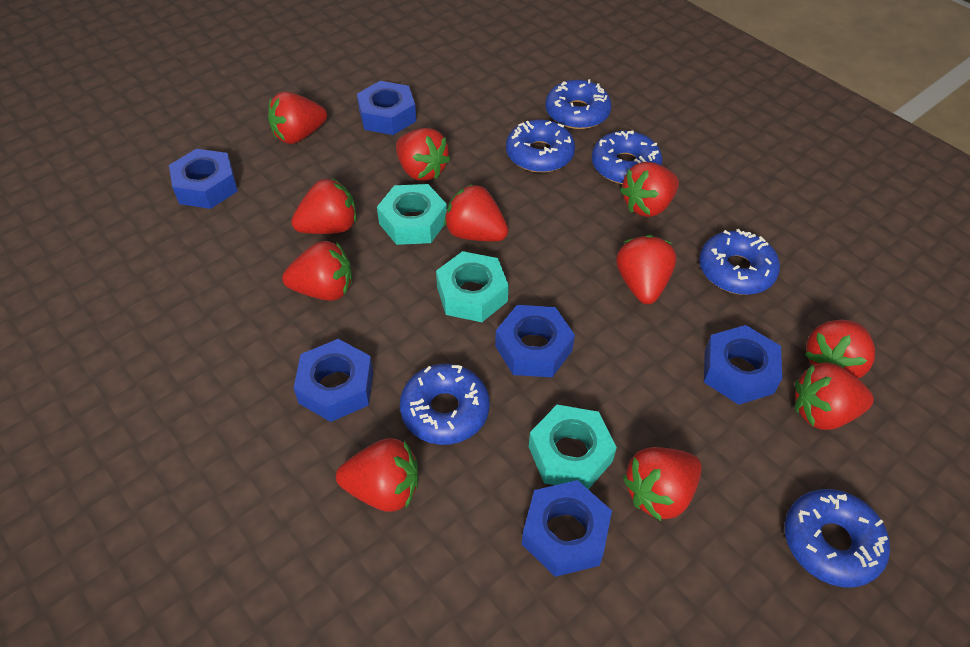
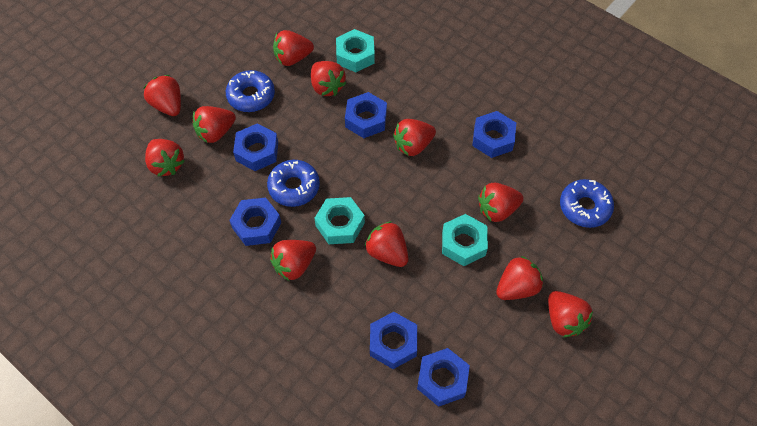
blue donut: 6 -> 3

